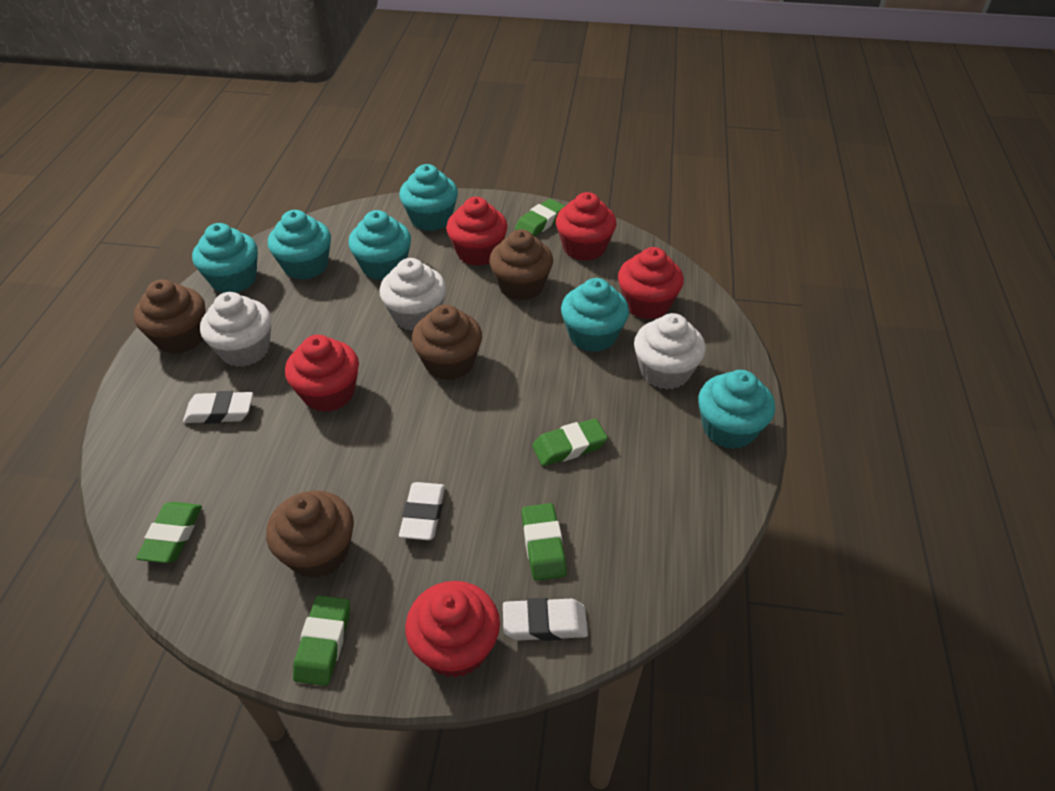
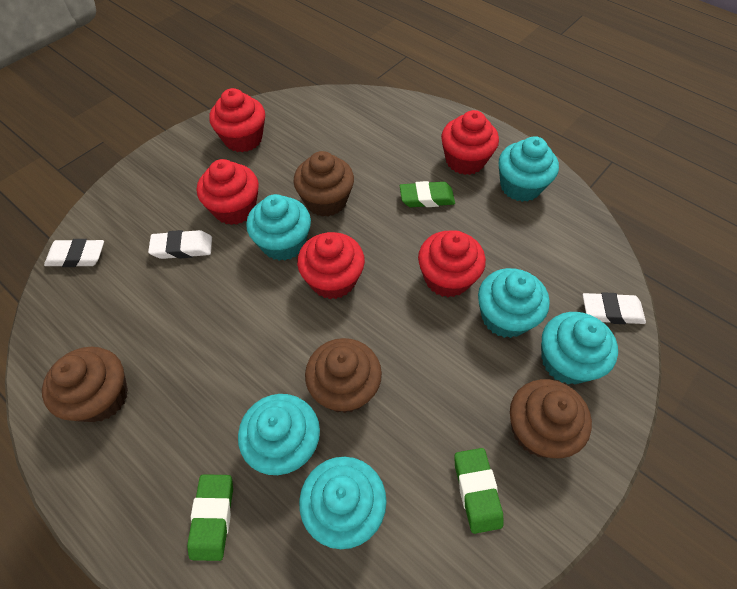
green eraser: 5 -> 3
white cupcake: 3 -> 0

